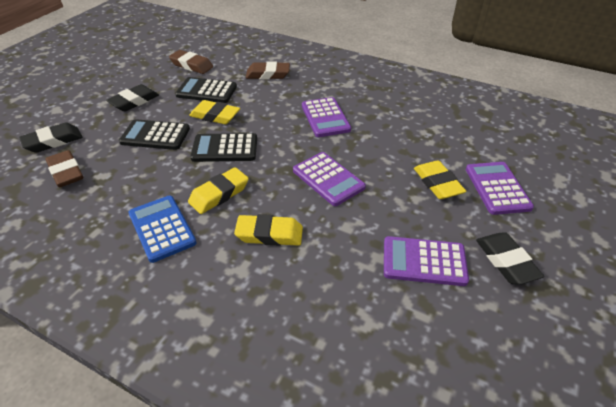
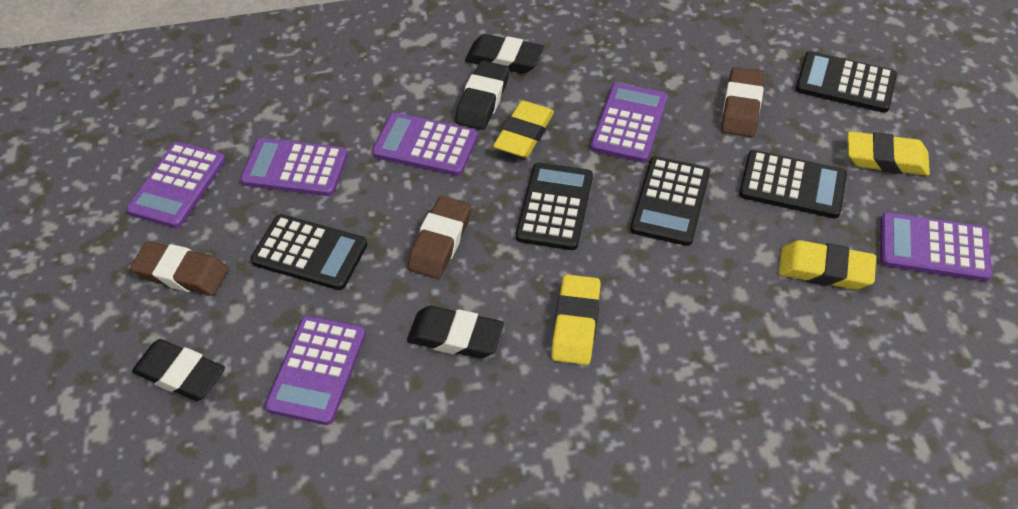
black calculator: 3 -> 5
black eraser: 3 -> 4
blue calculator: 1 -> 0
purple calculator: 4 -> 6

